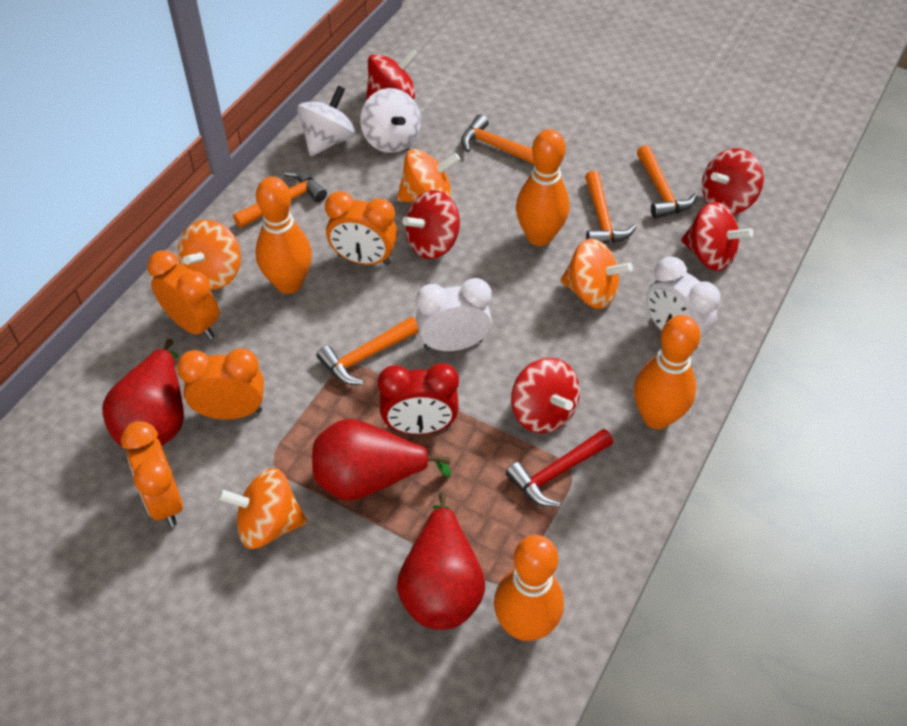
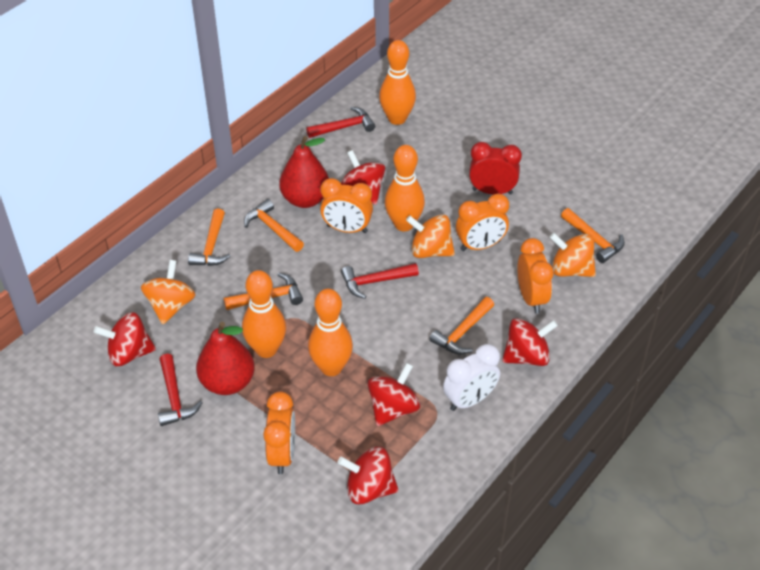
orange spinning top: 4 -> 3
red hammer: 1 -> 3
red pear: 3 -> 2
white clock: 2 -> 1
white spinning top: 2 -> 0

